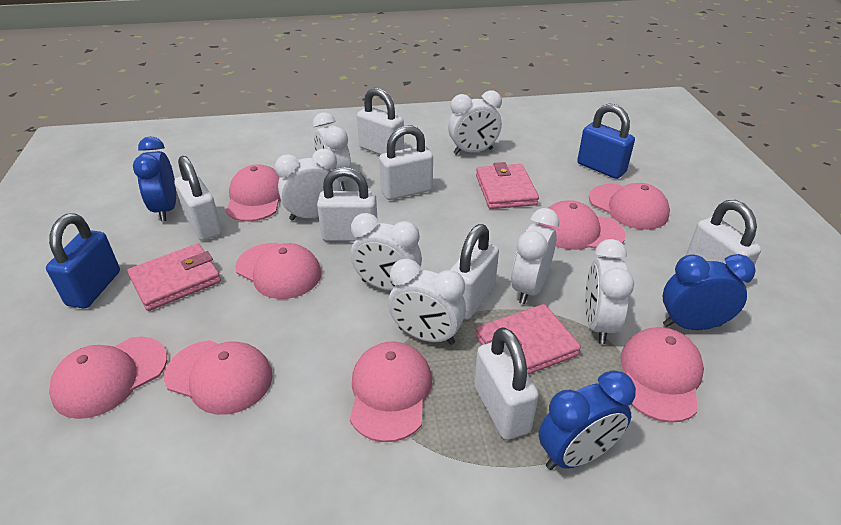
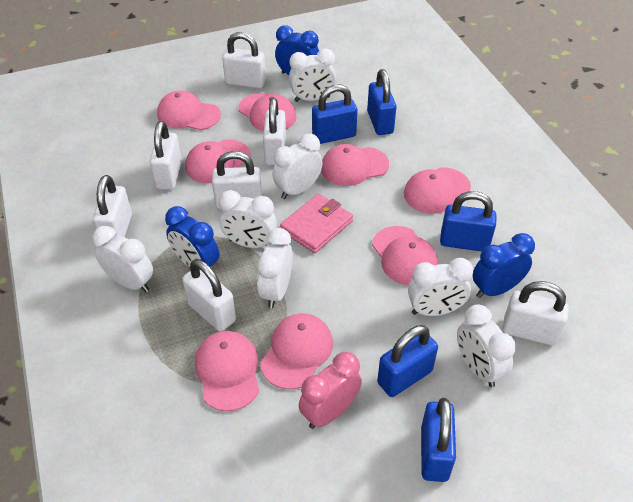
blue padlock: 2 -> 5
pink clock: 0 -> 1
pink wallet: 3 -> 1

